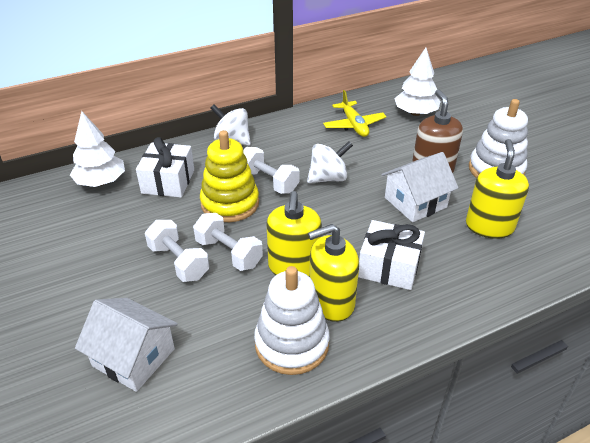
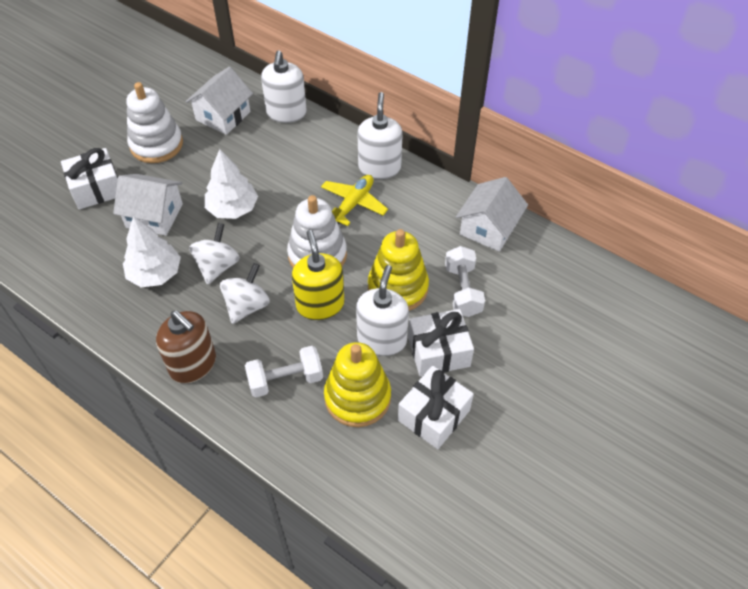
white dumbbell: 3 -> 2
white gift: 2 -> 3
white house: 2 -> 3
white soap dispenser: 0 -> 3
yellow soap dispenser: 3 -> 1
yellow stacking toy: 1 -> 2

